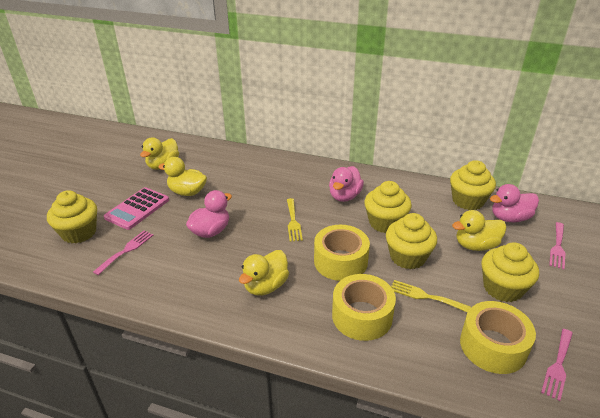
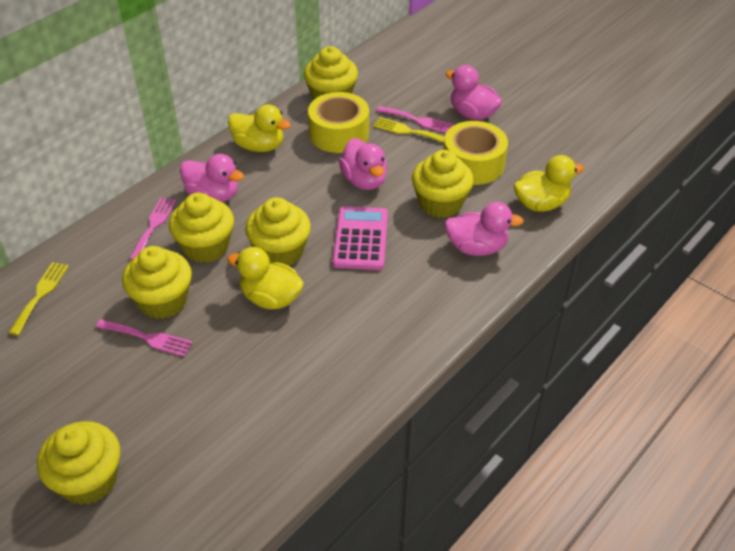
pink duck: 3 -> 4
yellow cupcake: 5 -> 6
yellow duck: 4 -> 3
yellow tape: 3 -> 2

